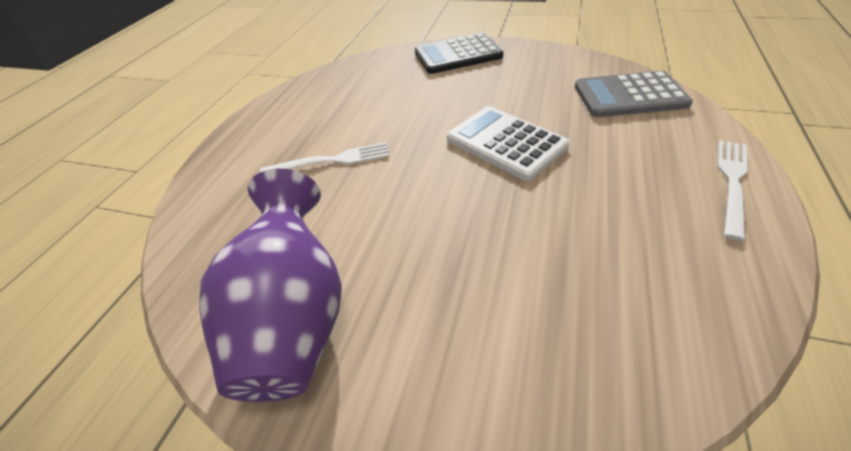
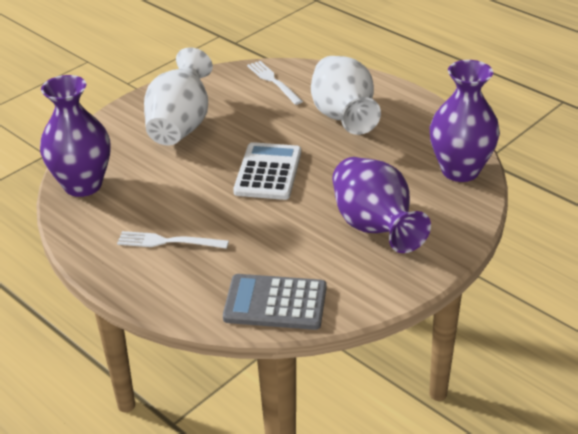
black calculator: 1 -> 0
purple vase: 1 -> 3
white vase: 0 -> 2

